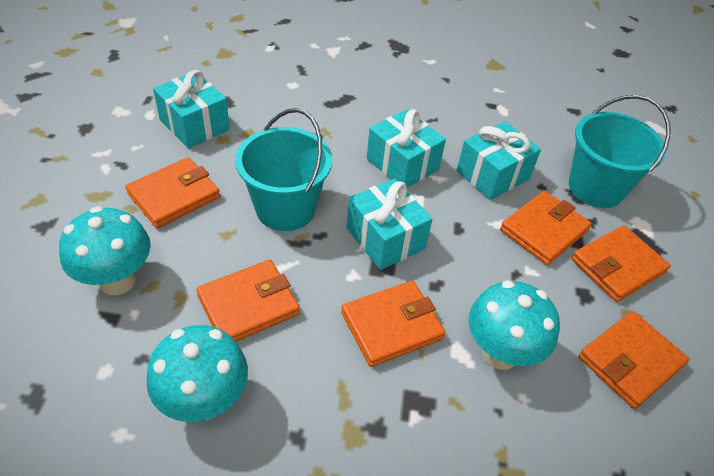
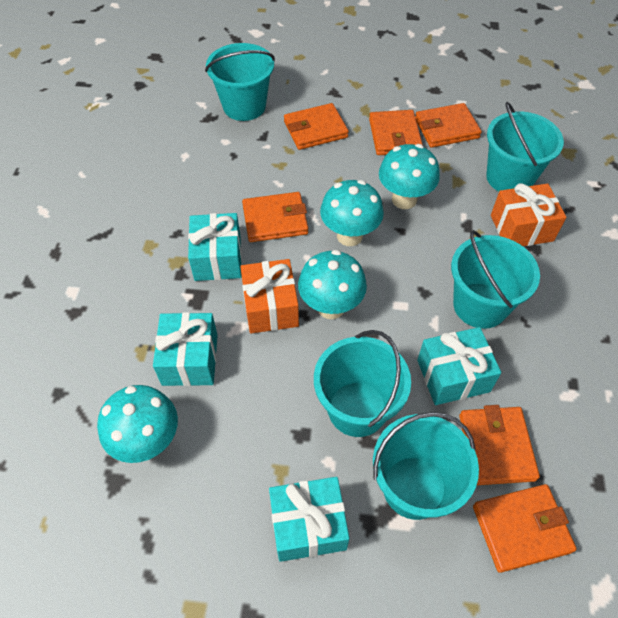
orange gift: 0 -> 2
turquoise bucket: 2 -> 5
turquoise mushroom: 3 -> 4

